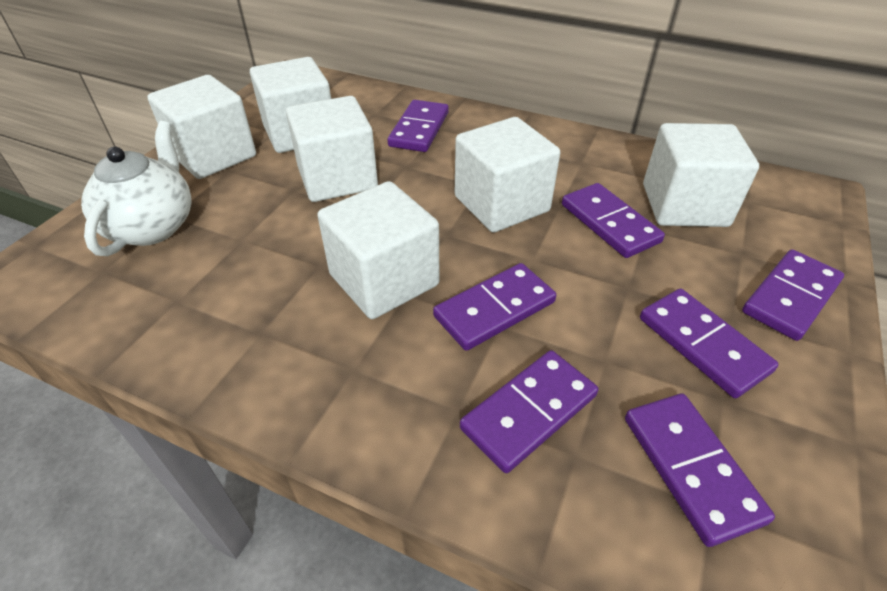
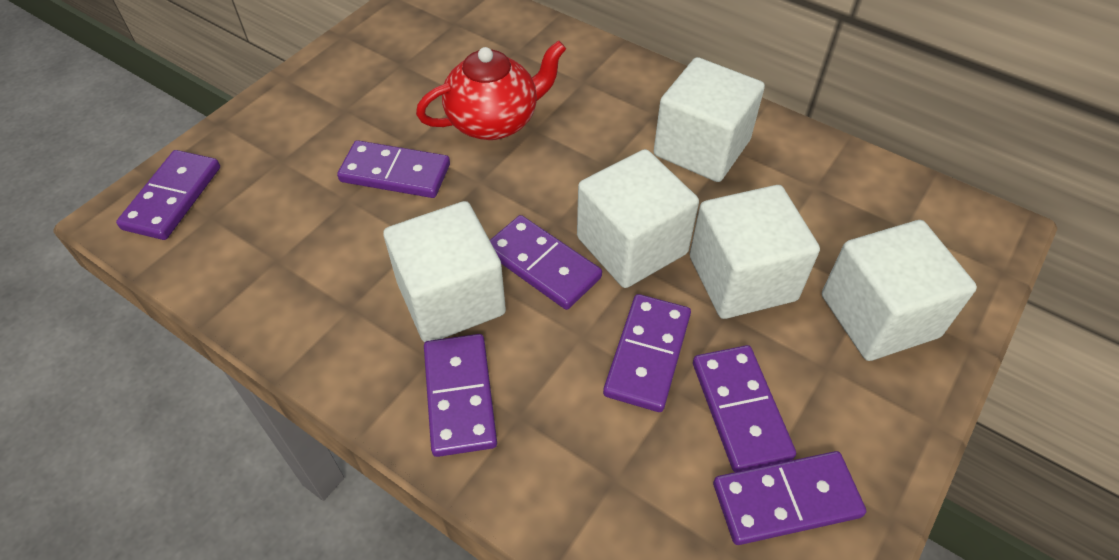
red teapot: 0 -> 1
white cube: 6 -> 5
white teapot: 1 -> 0

